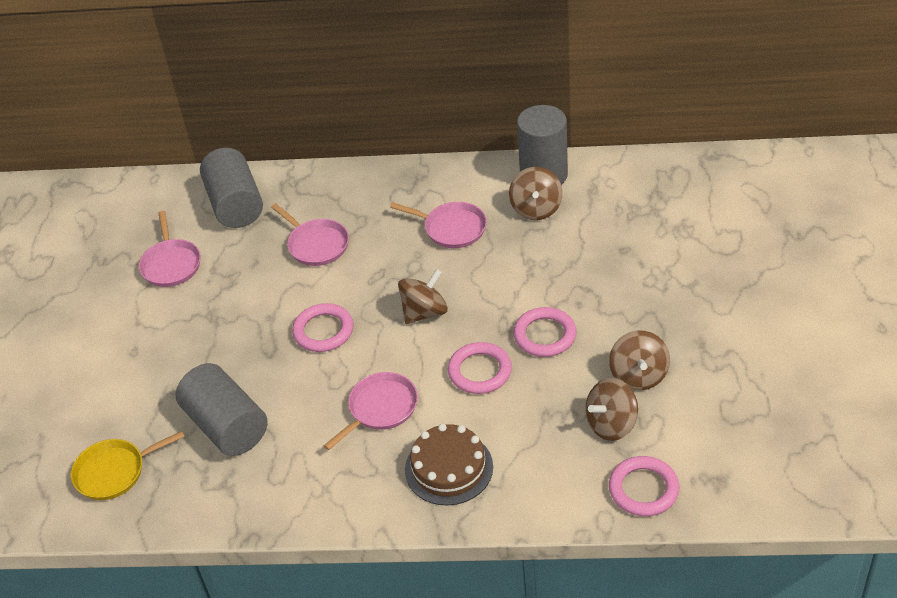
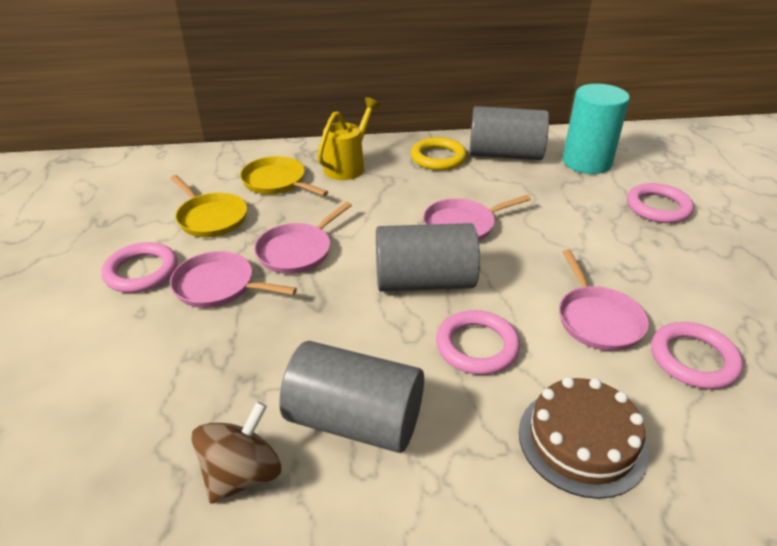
brown spinning top: 4 -> 1
turquoise cylinder: 0 -> 1
yellow pan: 1 -> 2
yellow ring: 0 -> 1
yellow watering can: 0 -> 1

